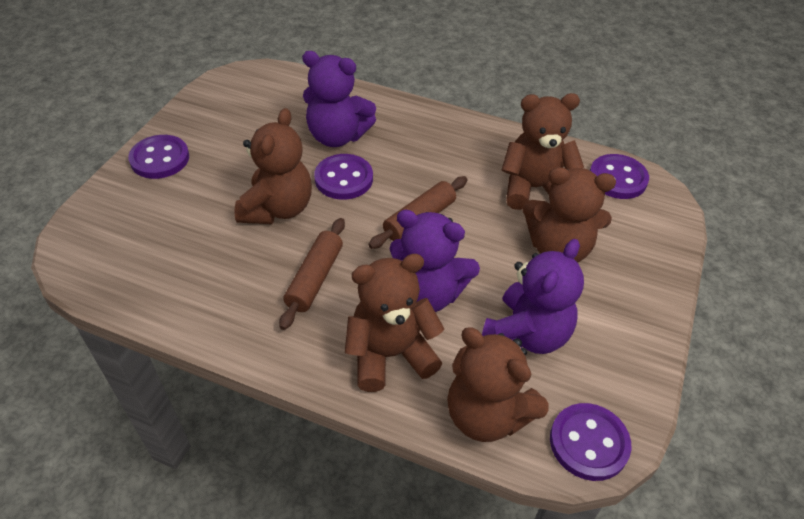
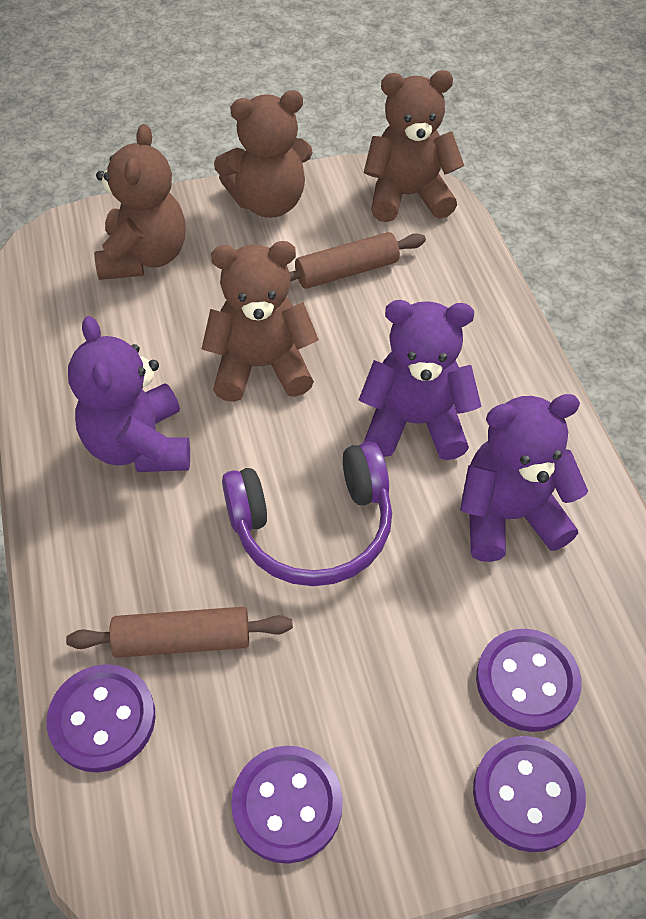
brown teddy bear: 5 -> 4
purple headphones: 0 -> 1

